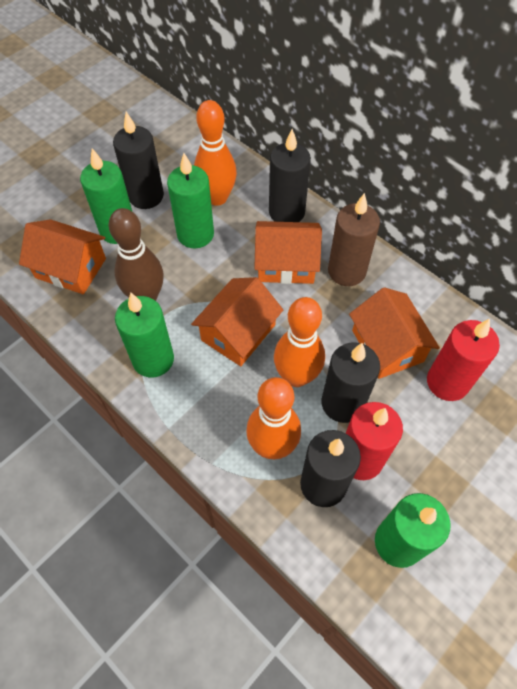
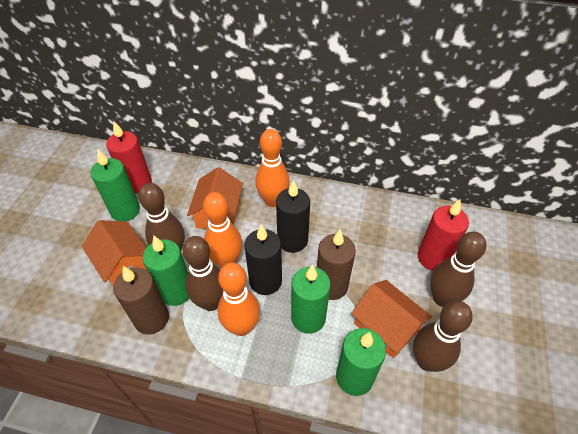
black candle: 4 -> 2
brown bowling pin: 1 -> 4
brown candle: 1 -> 2
orange house: 4 -> 3

